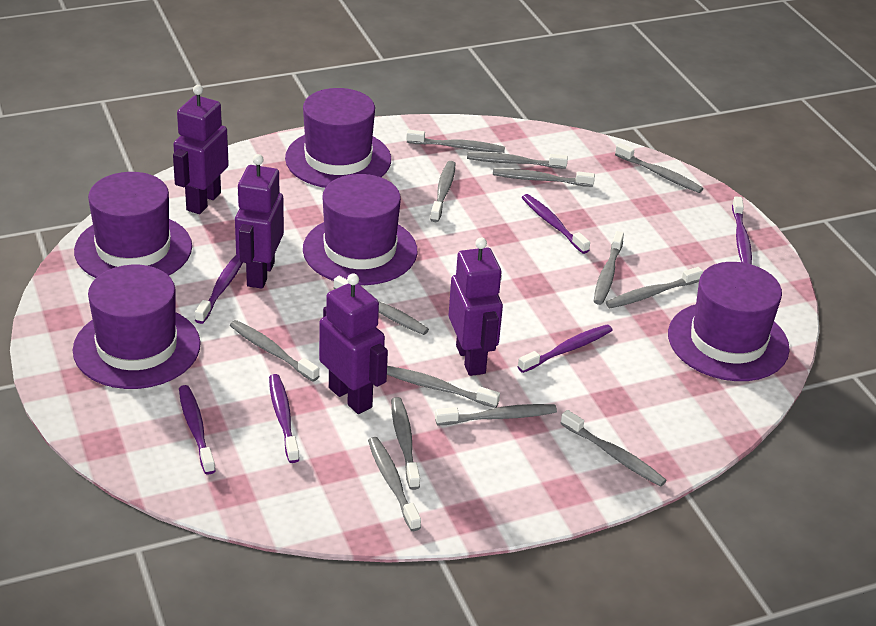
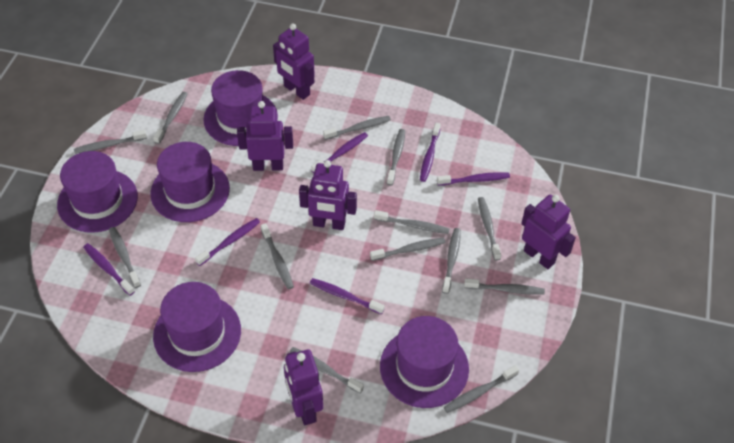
grey toothbrush: 14 -> 13
purple robot: 4 -> 5

